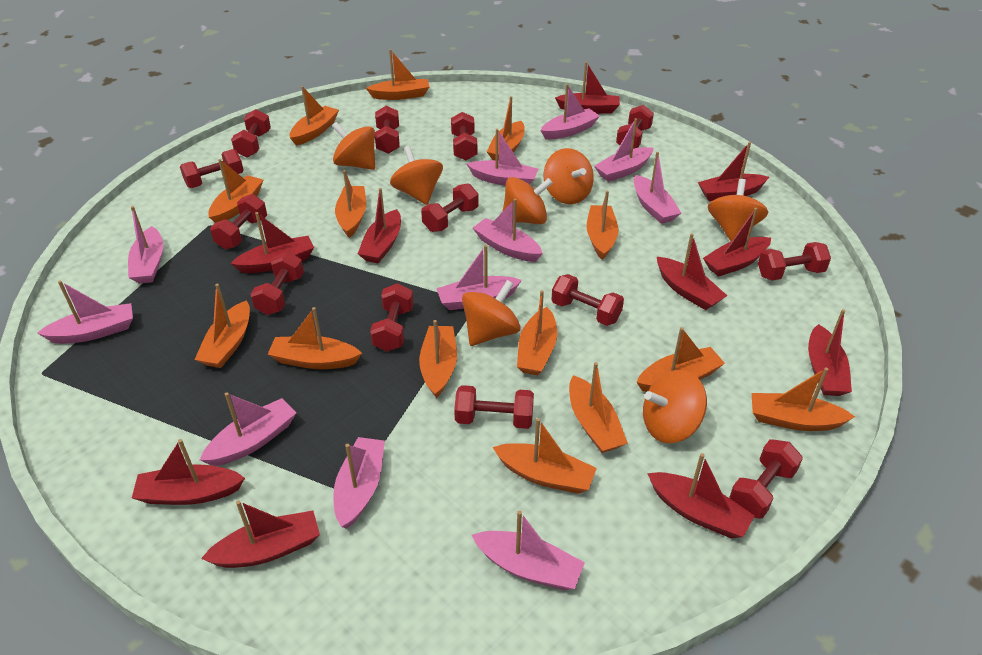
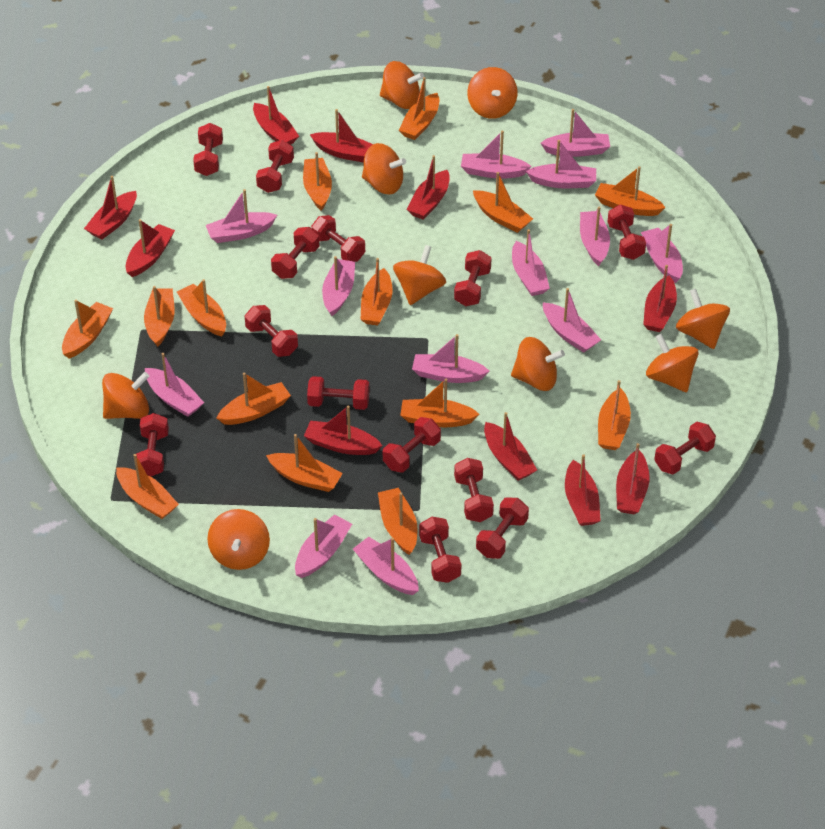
orange spinning top: 7 -> 9
pink boat: 11 -> 13
red dumbbell: 13 -> 14

